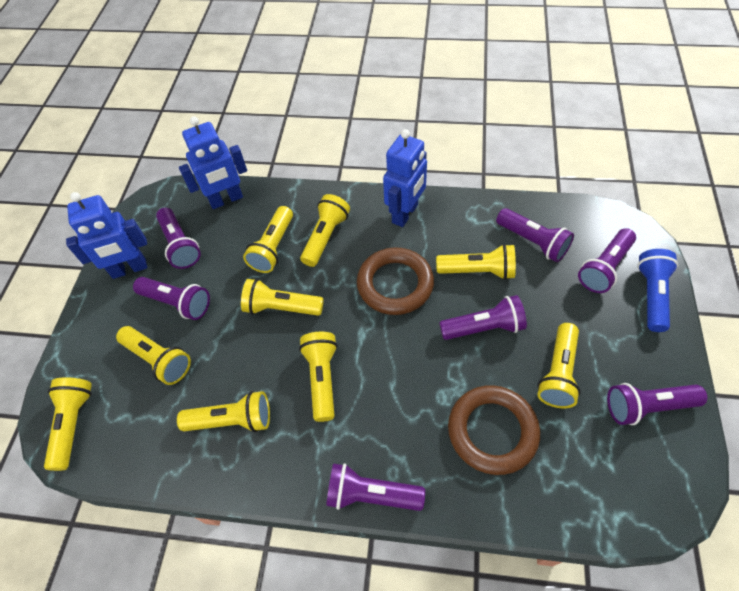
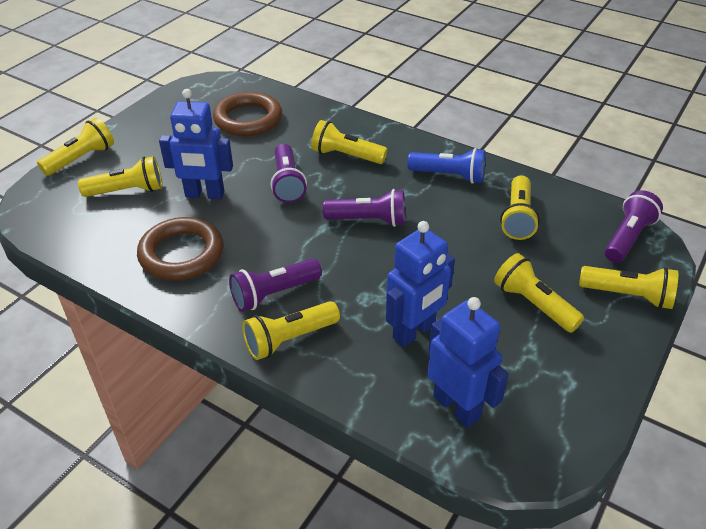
purple flashlight: 7 -> 4
yellow flashlight: 9 -> 7

